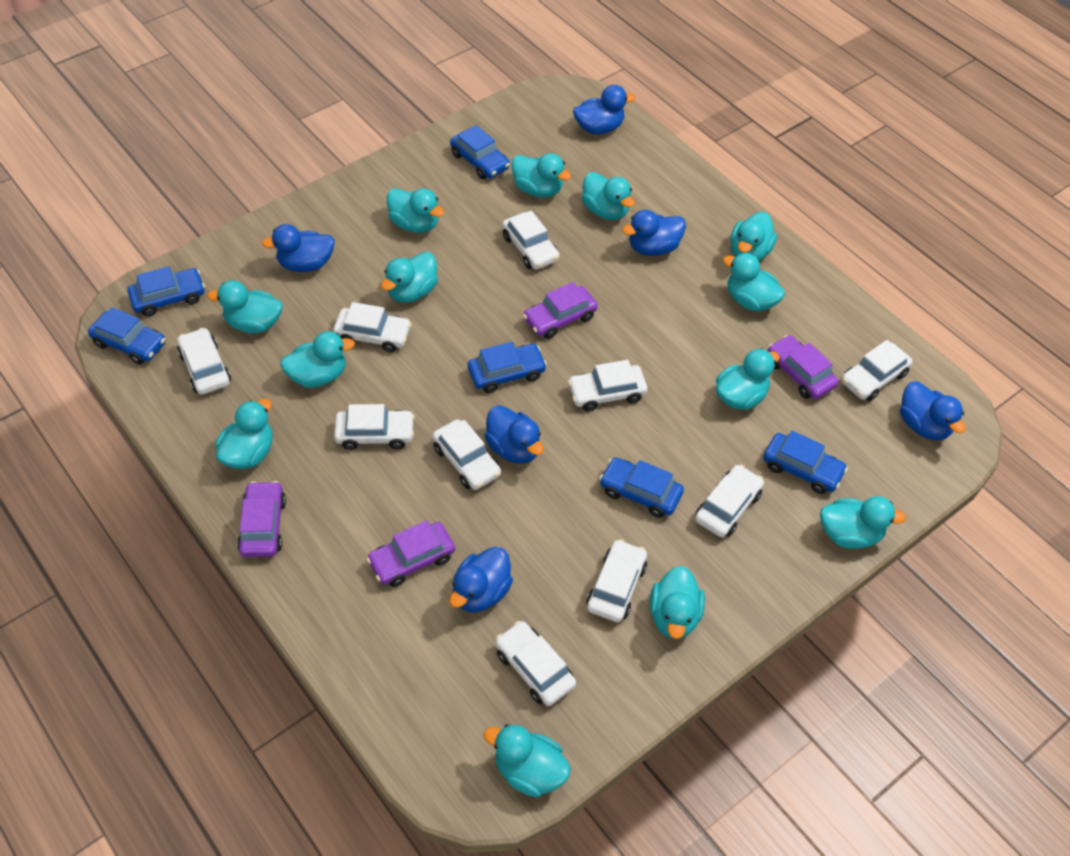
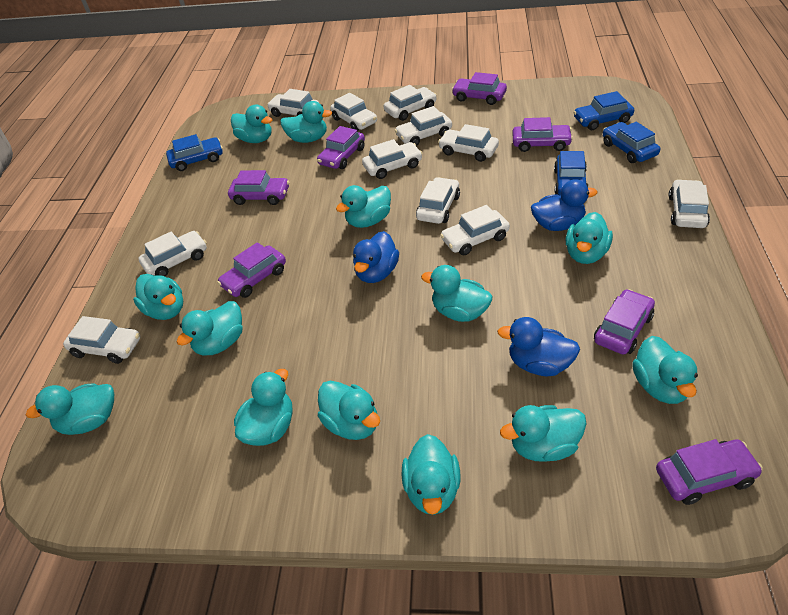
blue car: 6 -> 4
blue duck: 6 -> 3
purple car: 4 -> 7
white car: 10 -> 11

